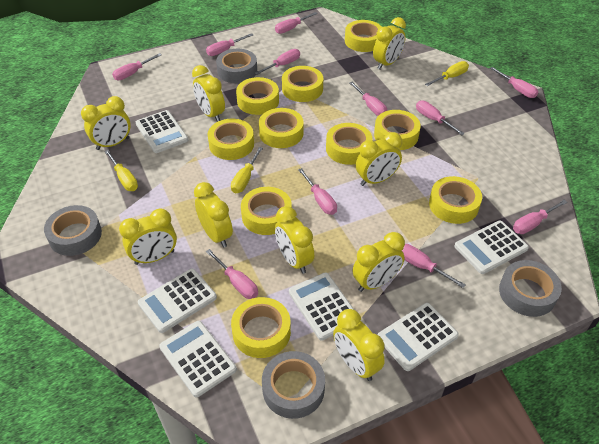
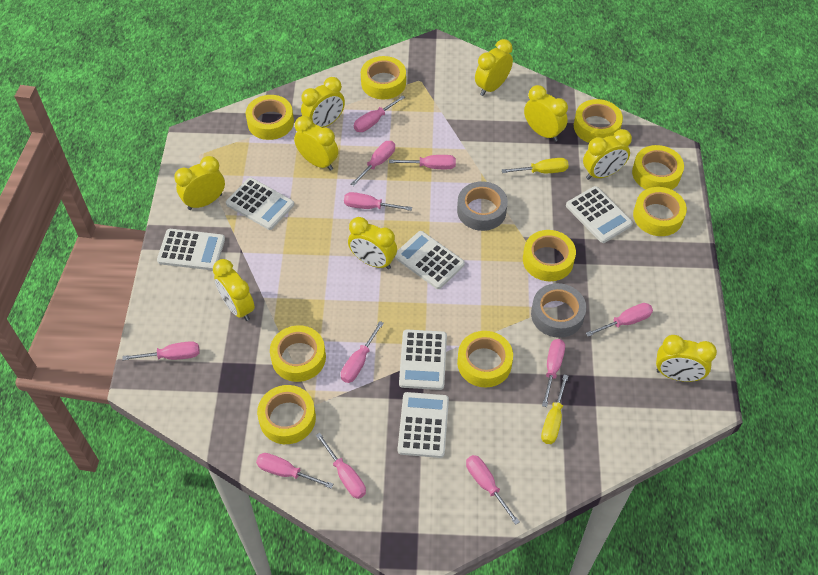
grey tape: 4 -> 2
yellow screwdriver: 3 -> 2
yellow tape: 10 -> 9

